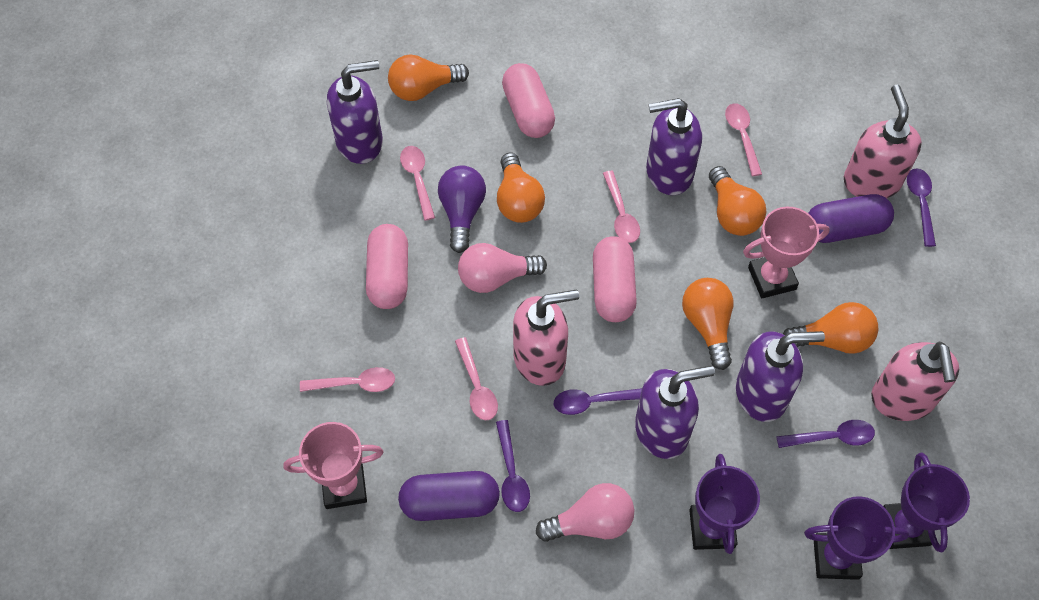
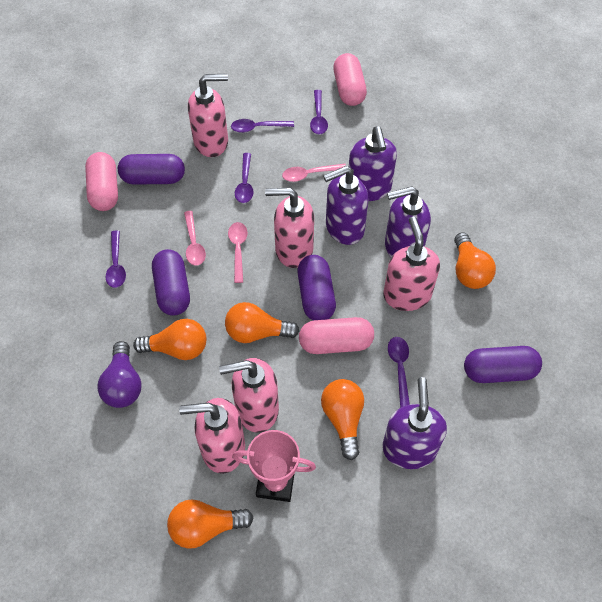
pink light bulb: 2 -> 0
pink soap dispenser: 3 -> 5
pink spoon: 5 -> 3
pink trophy: 2 -> 1
purple capsule: 2 -> 4
purple spoon: 4 -> 5
purple trophy: 3 -> 0

